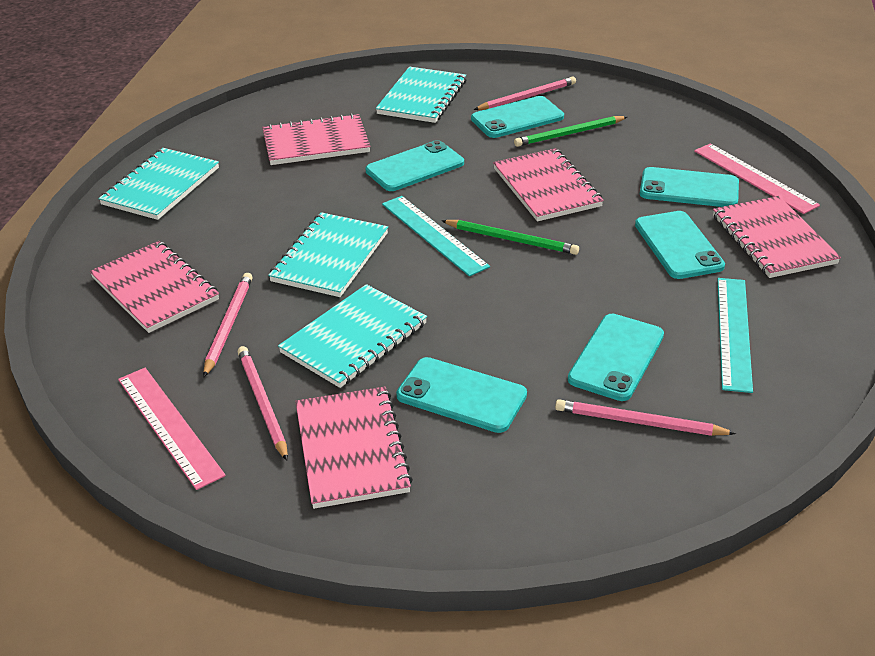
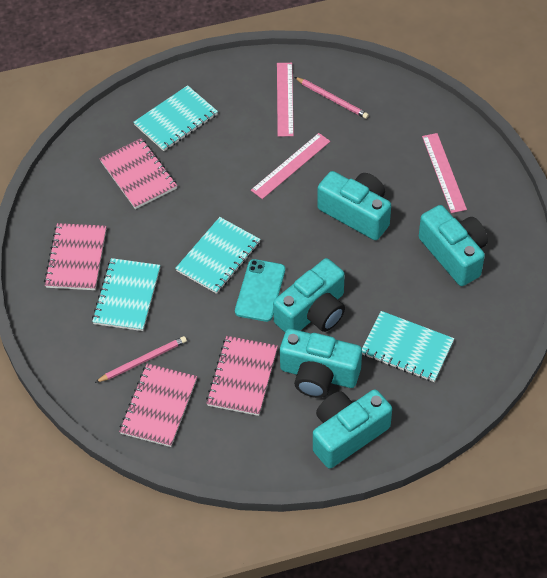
green pencil: 2 -> 0
pink notebook: 5 -> 4
pink pencil: 4 -> 2
pink ruler: 2 -> 3
turquoise camera: 0 -> 5
turquoise phone: 6 -> 1
turquoise ruler: 2 -> 0

